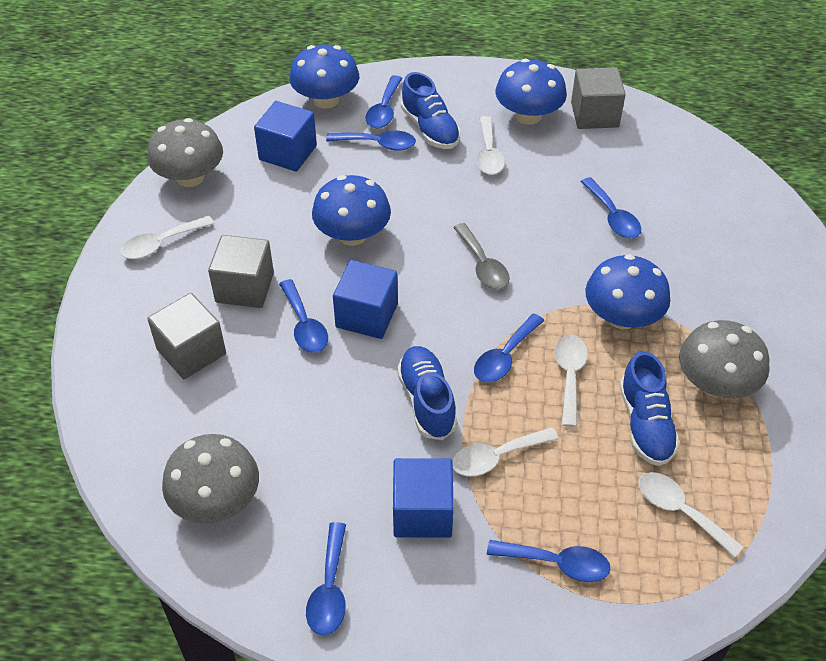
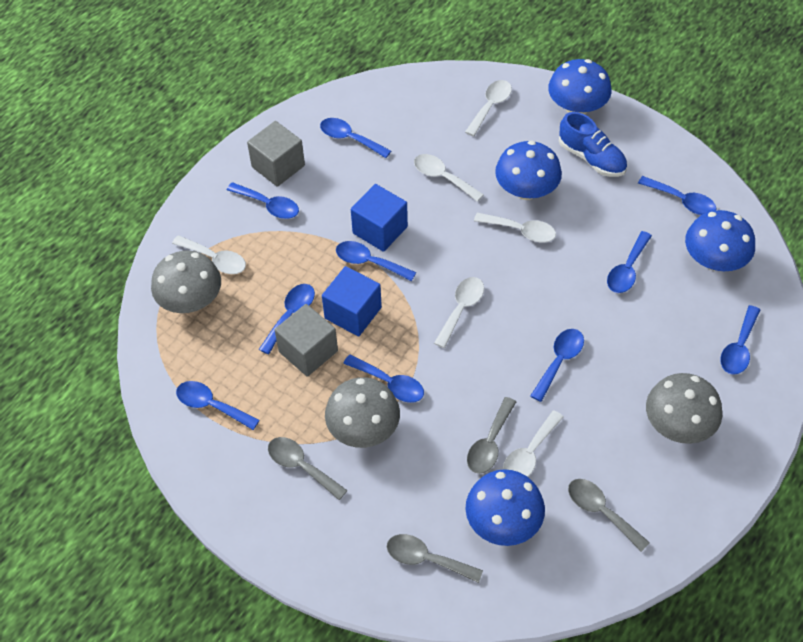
blue cube: 3 -> 2
blue shoe: 3 -> 1
blue spoon: 7 -> 10
grey cube: 3 -> 2
grey spoon: 1 -> 4
white spoon: 5 -> 6

